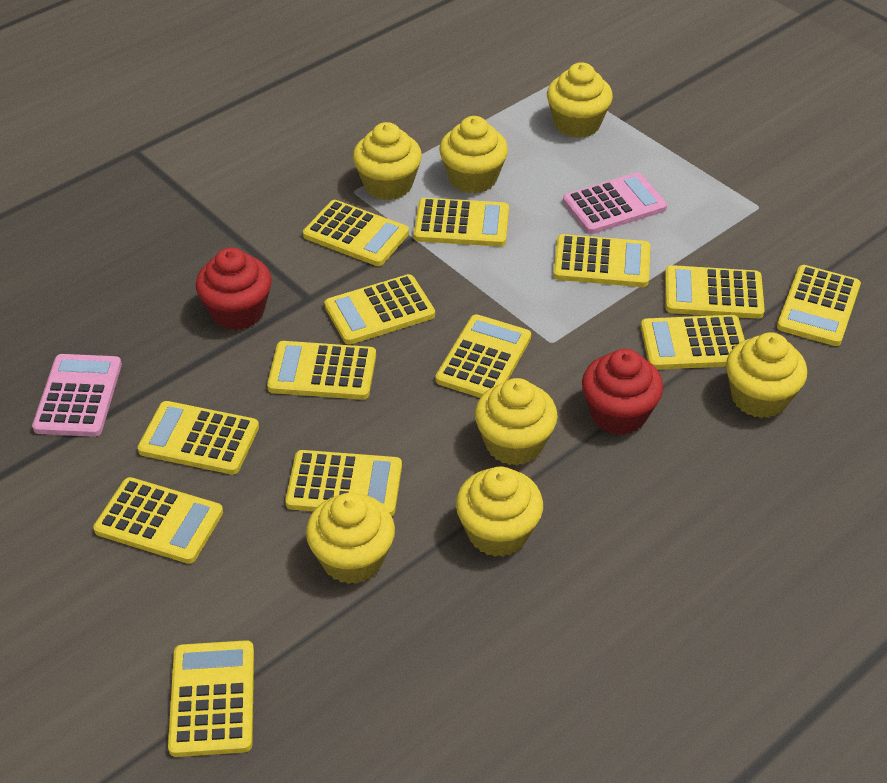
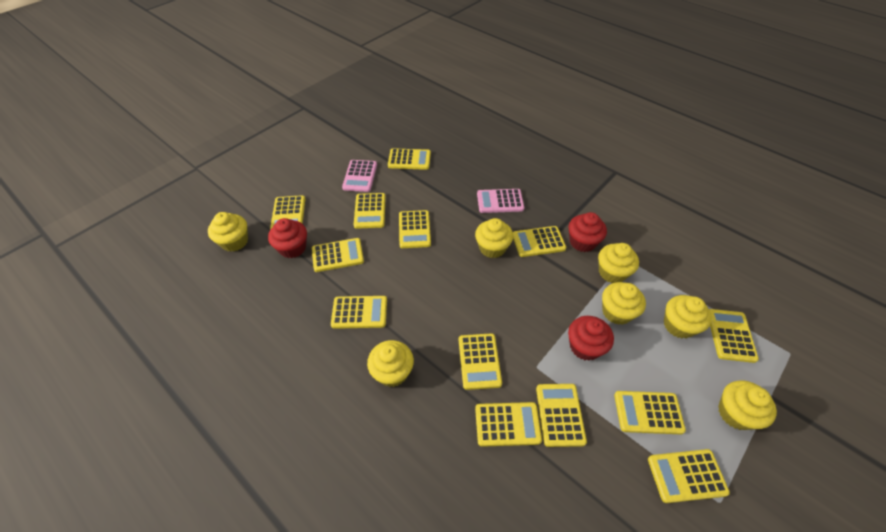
red cupcake: 2 -> 3

